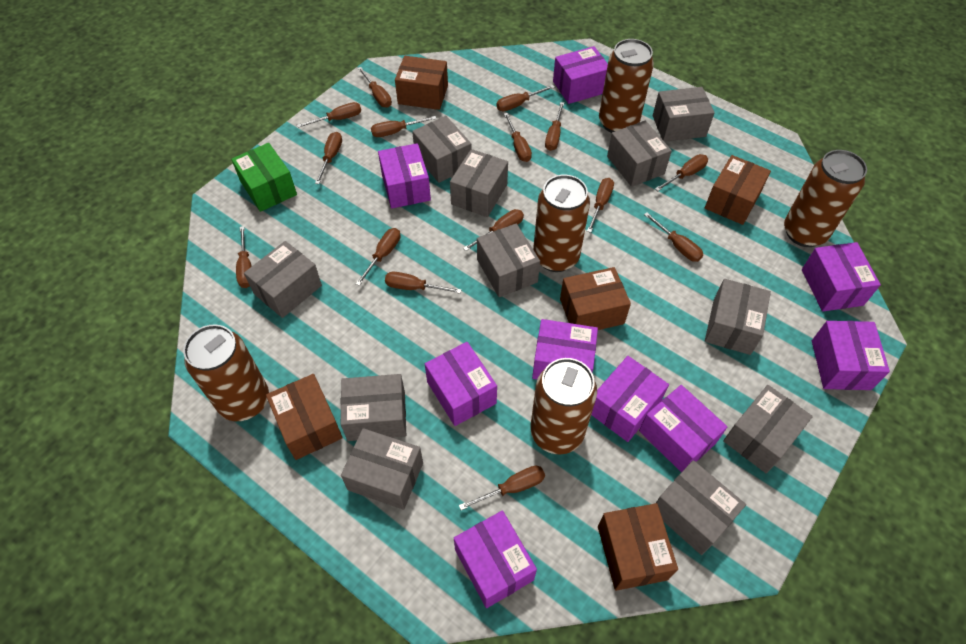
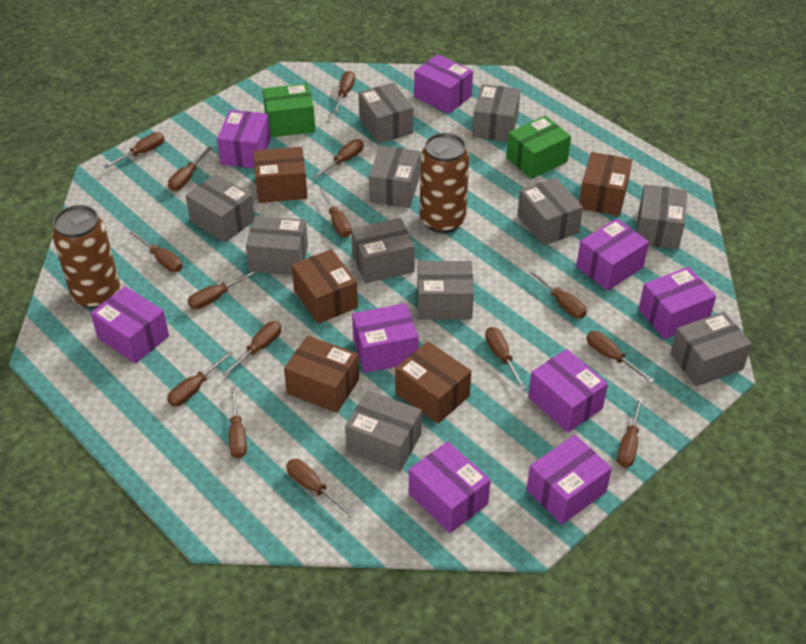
brown can: 5 -> 2
green box: 1 -> 2

